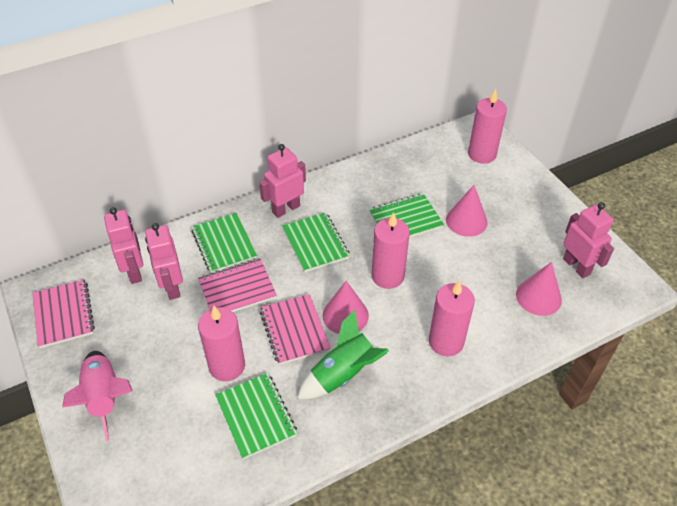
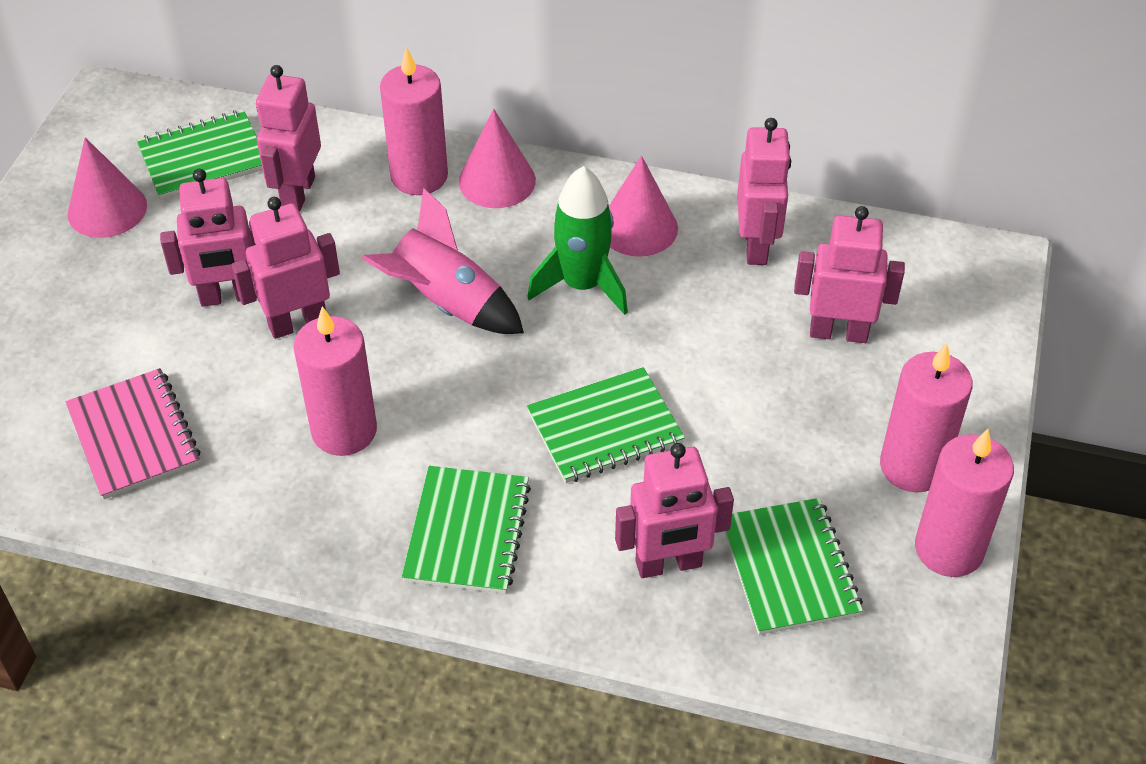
pink notebook: 3 -> 1
pink robot: 4 -> 6

